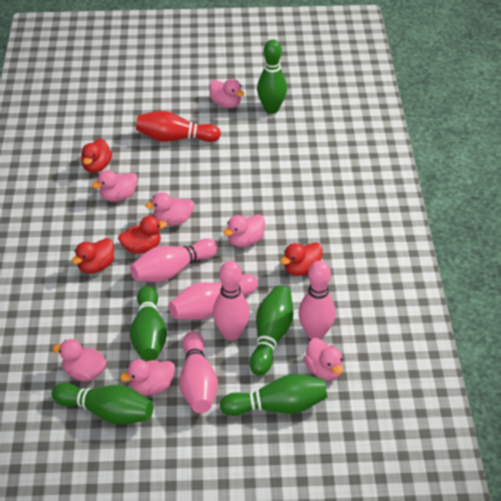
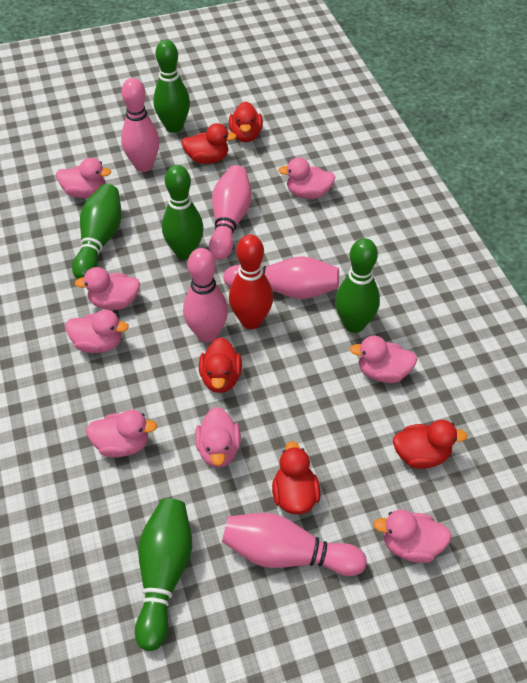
pink duck: 7 -> 8
red duck: 4 -> 5

